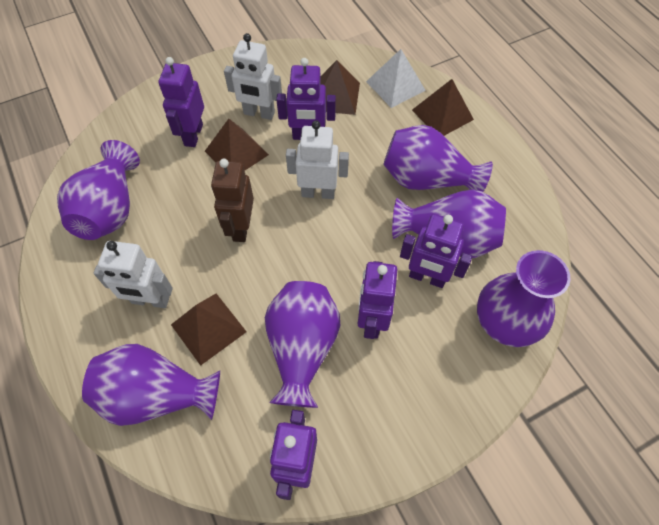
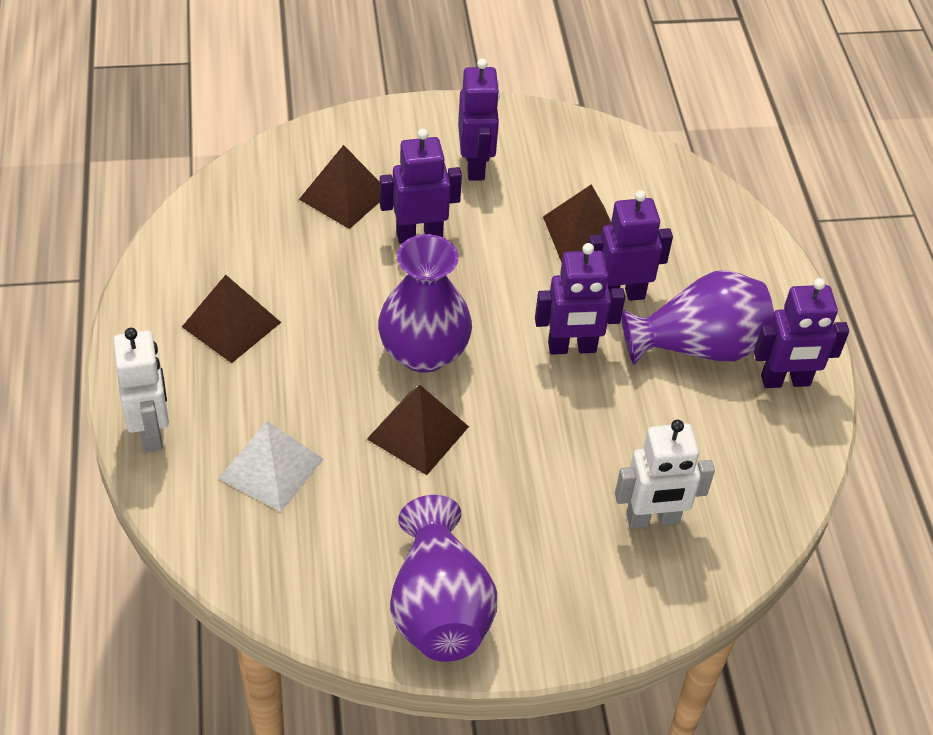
brown robot: 1 -> 0
purple vase: 6 -> 3
white robot: 3 -> 2

